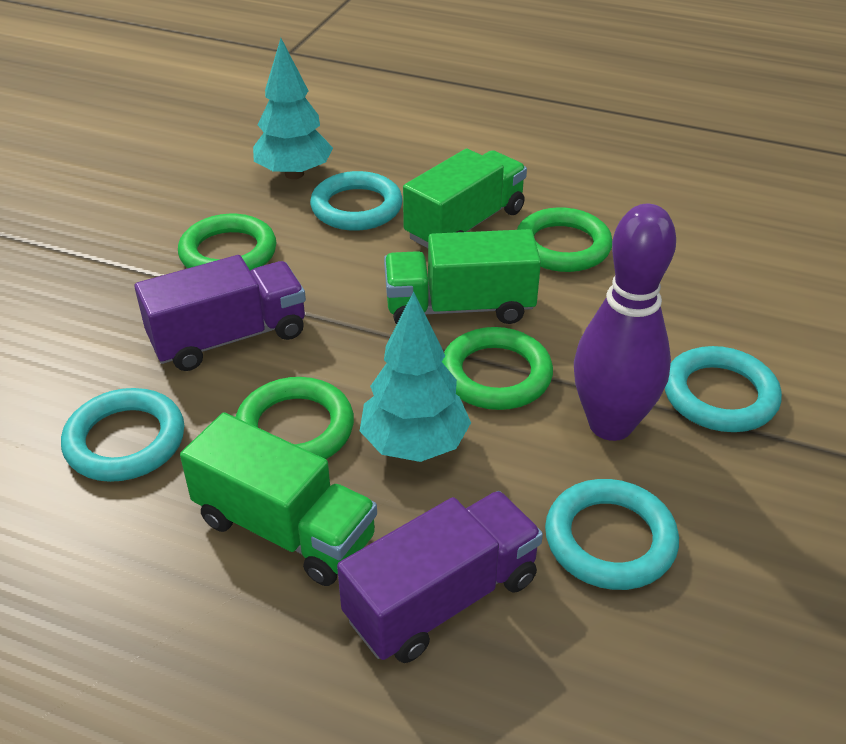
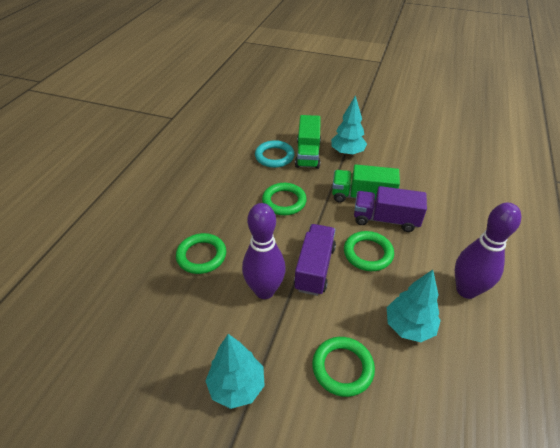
green truck: 3 -> 2
purple bowling pin: 1 -> 2
turquoise ring: 4 -> 1
turquoise tree: 2 -> 3

